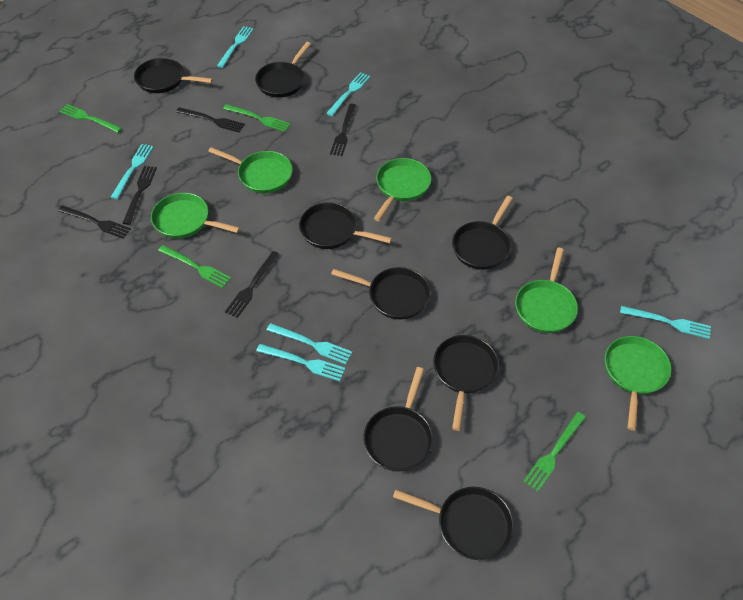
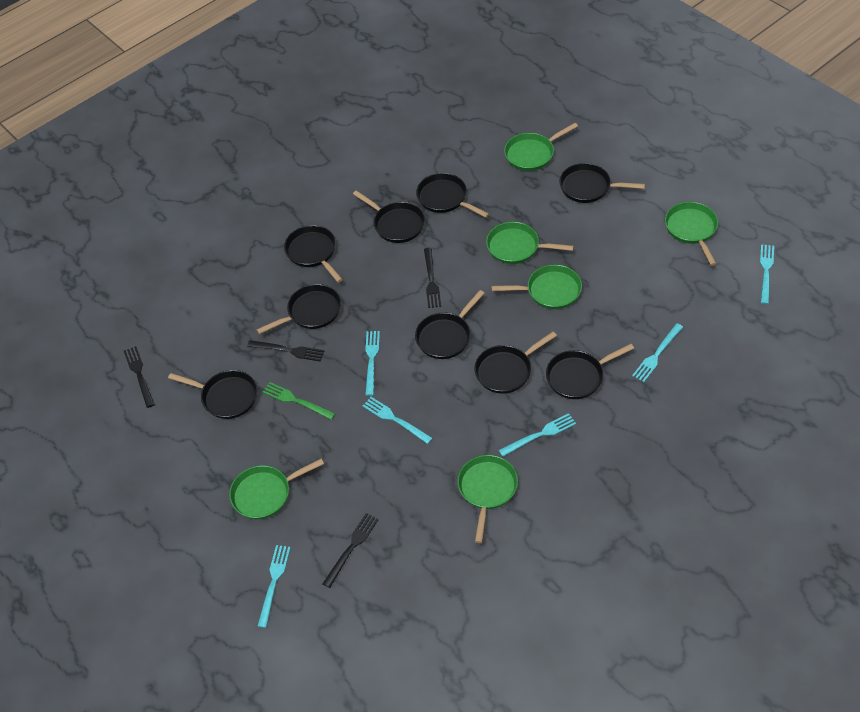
black fork: 5 -> 4
black pan: 8 -> 9
green fork: 4 -> 1
green pan: 5 -> 6

